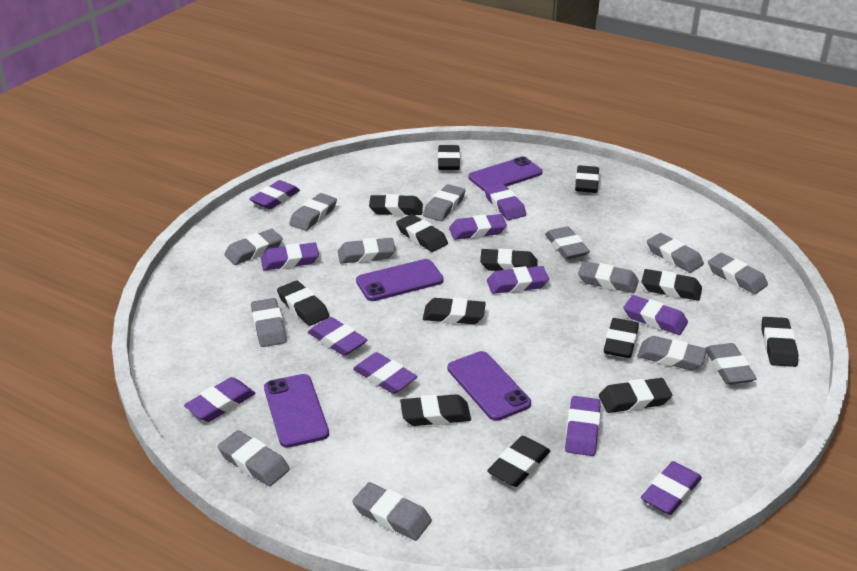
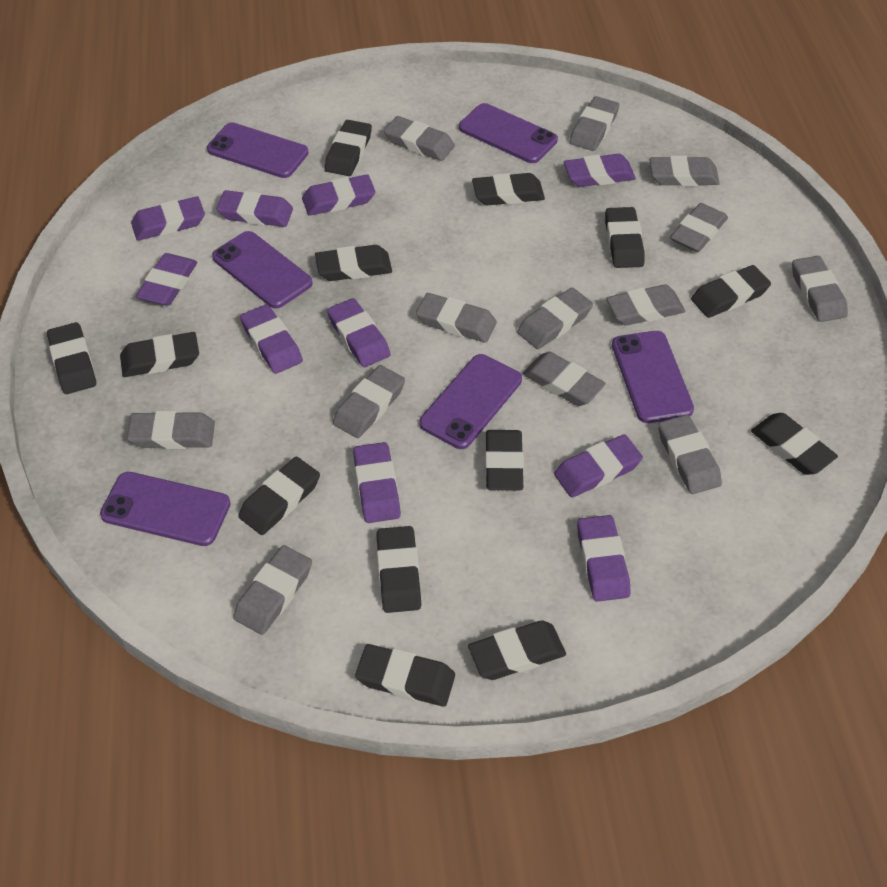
purple eraser: 11 -> 10
purple phone: 4 -> 6

